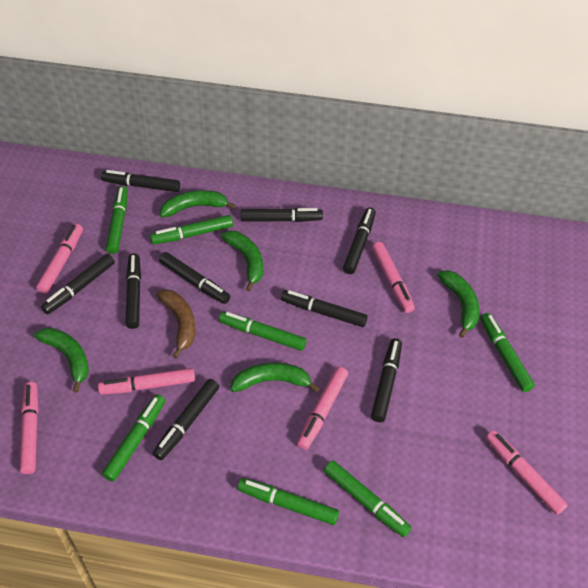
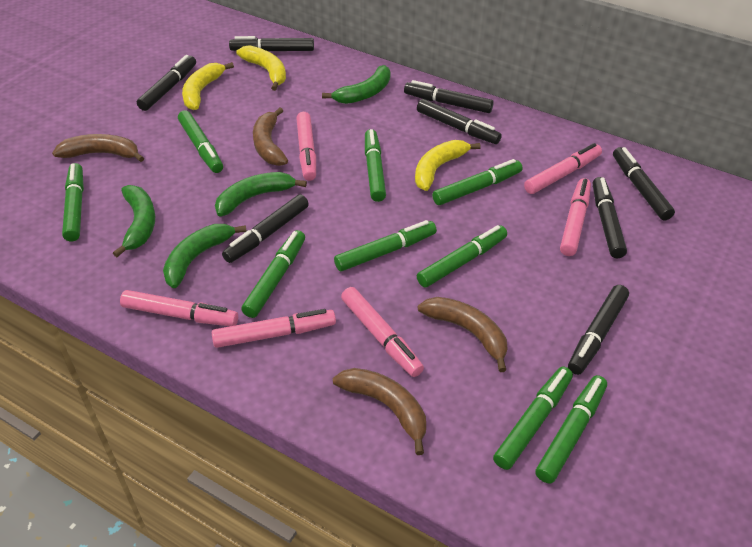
black marker: 9 -> 8
brown banana: 1 -> 4
green banana: 5 -> 4
green marker: 7 -> 9
yellow banana: 0 -> 3

